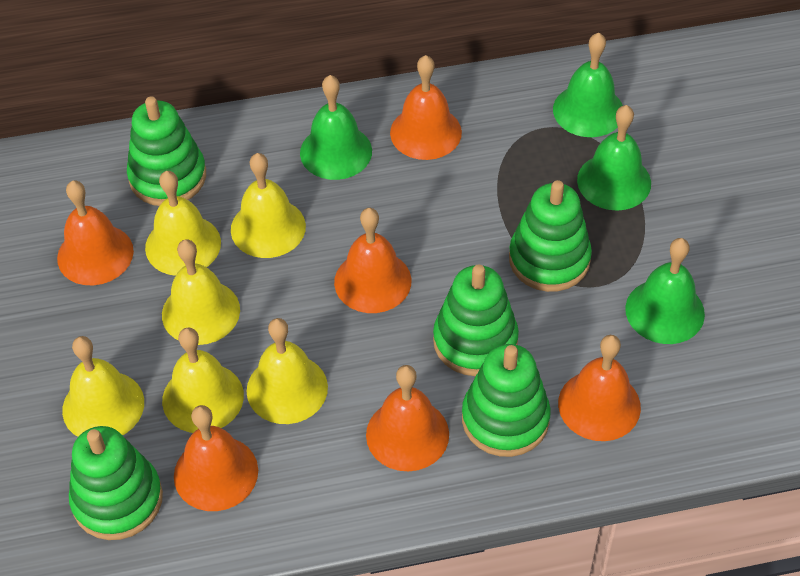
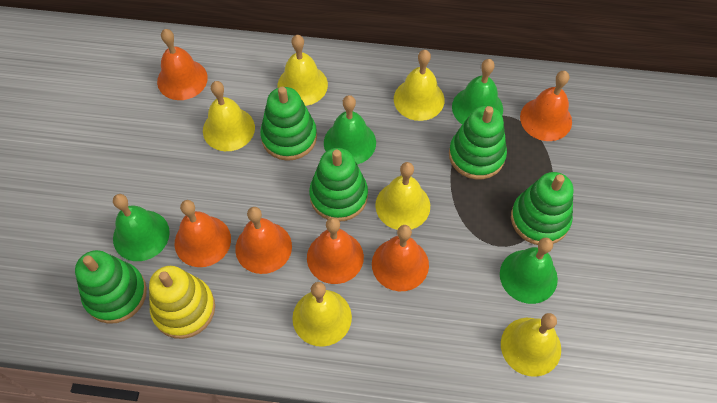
yellow stacking toy: 0 -> 1

